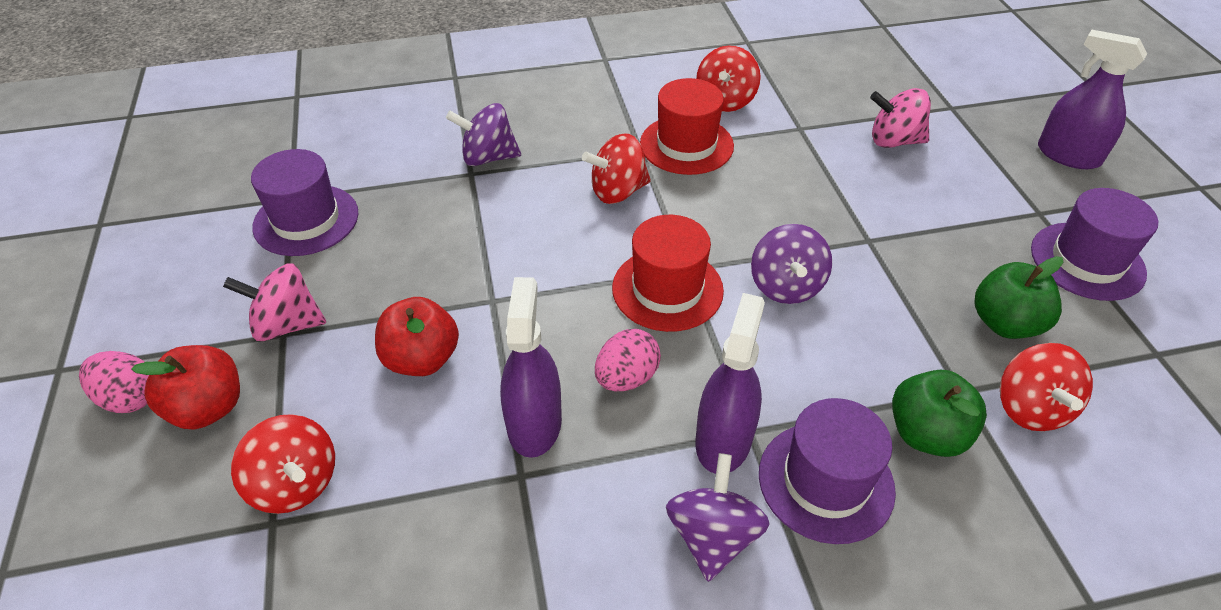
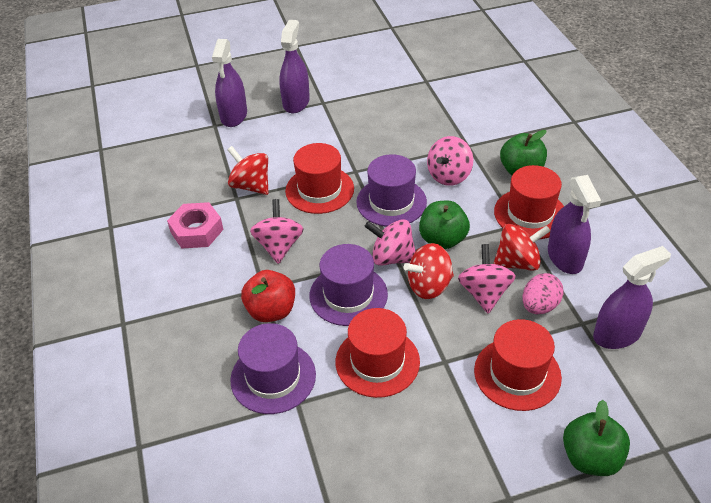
green apple: 2 -> 3
pink egg: 2 -> 1
pink nut: 0 -> 1
pink spinning top: 2 -> 4
purple spinning top: 3 -> 0
purple spray bottle: 3 -> 4
red apple: 2 -> 1
red hat: 2 -> 4
red spinning top: 4 -> 3

